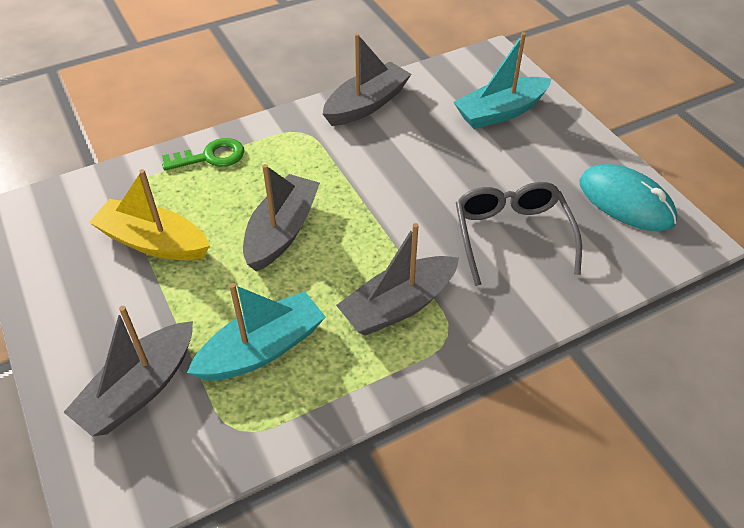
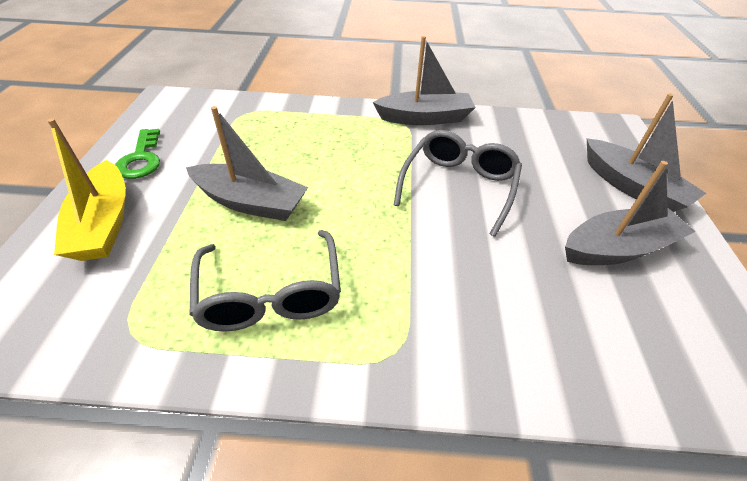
grey glasses: 1 -> 2
turquoise boat: 2 -> 0
turquoise mouse: 1 -> 0

